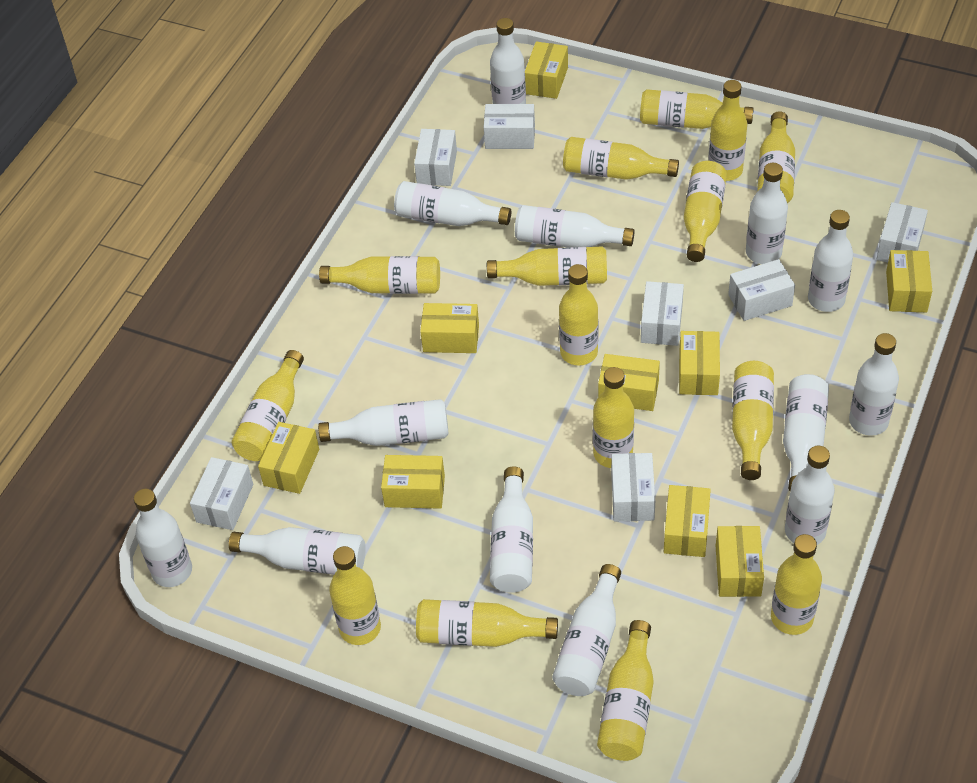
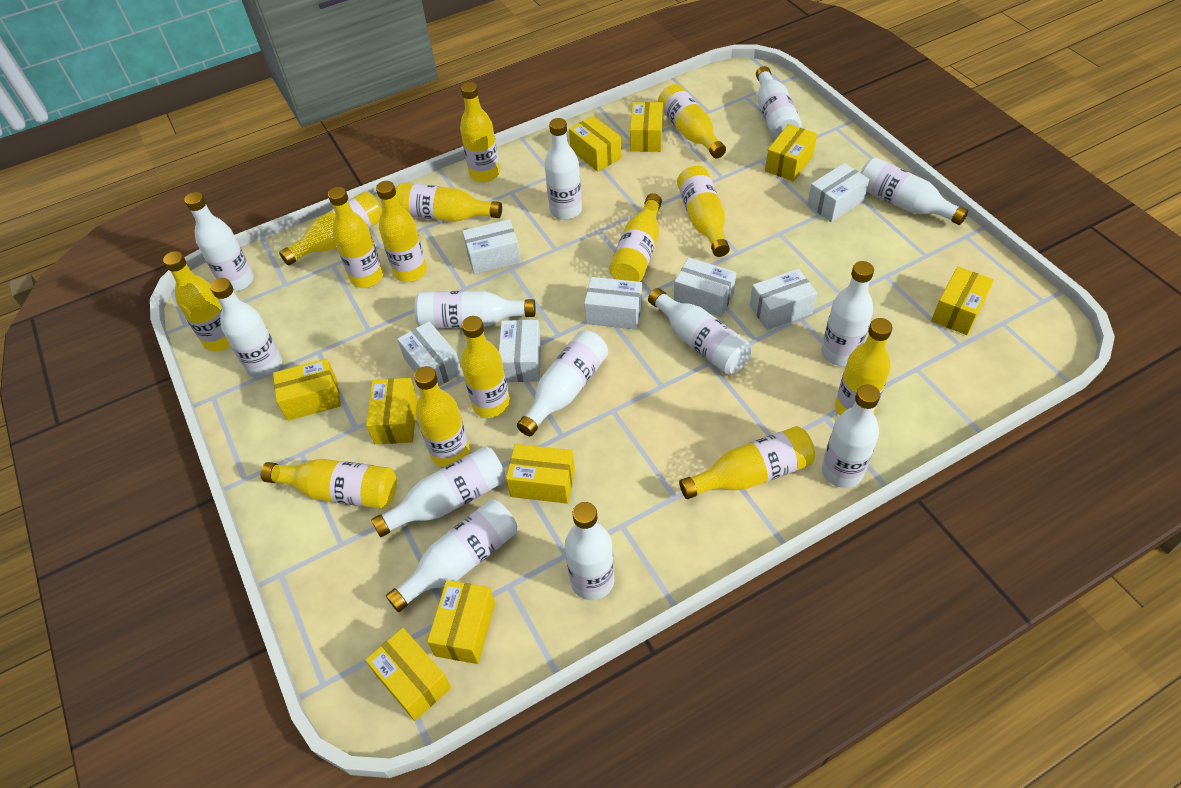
yellow bottle: 15 -> 14

